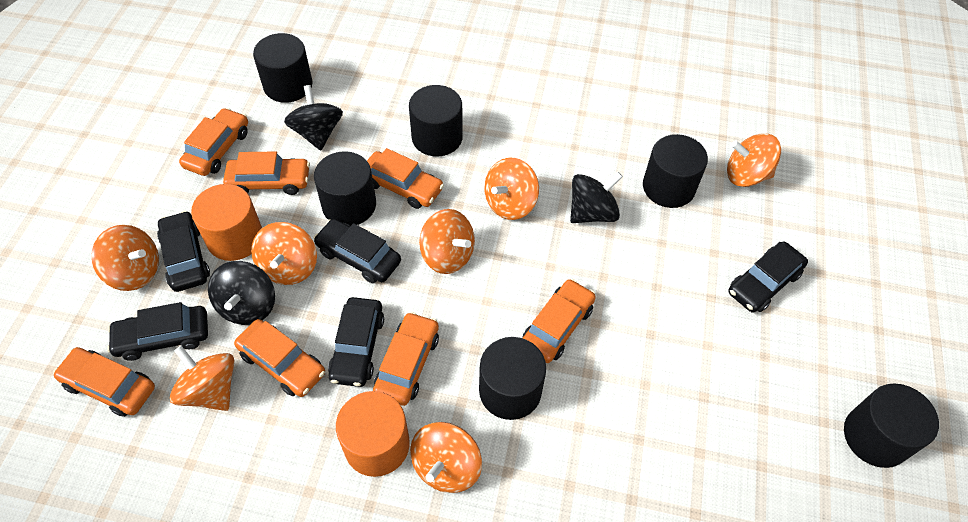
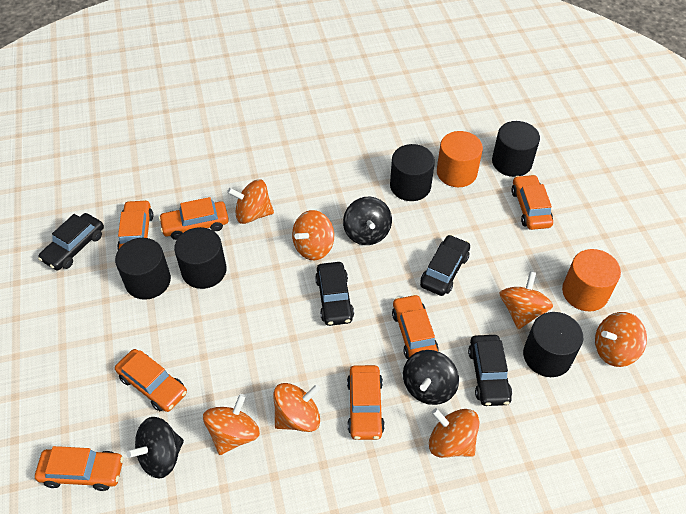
black car: 5 -> 4
black cylinder: 6 -> 5

